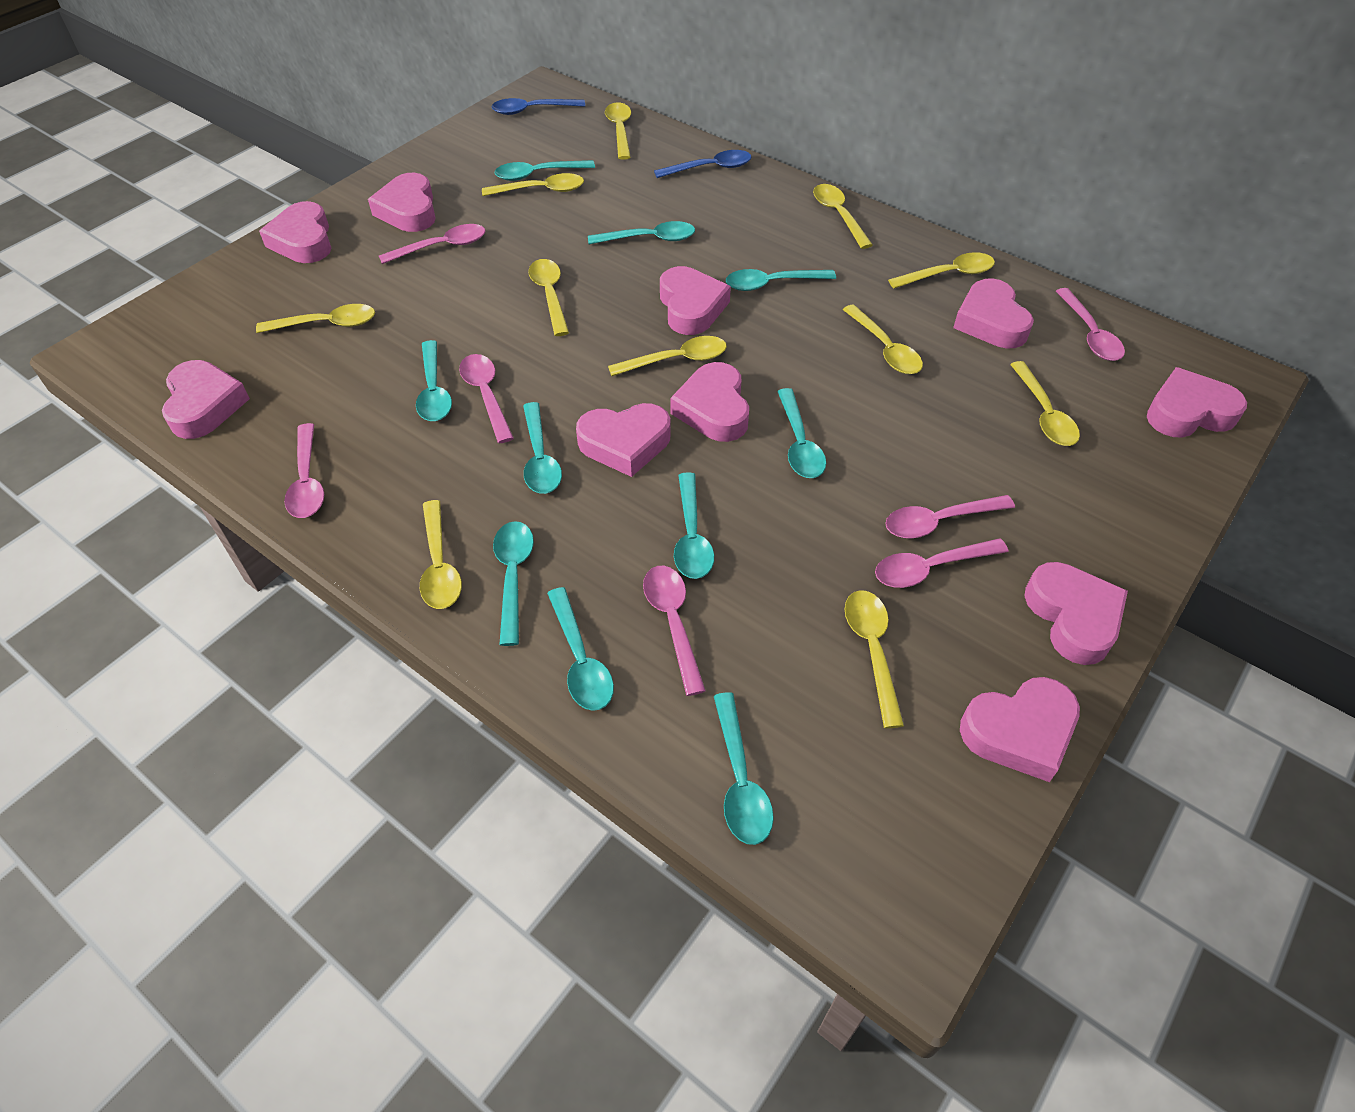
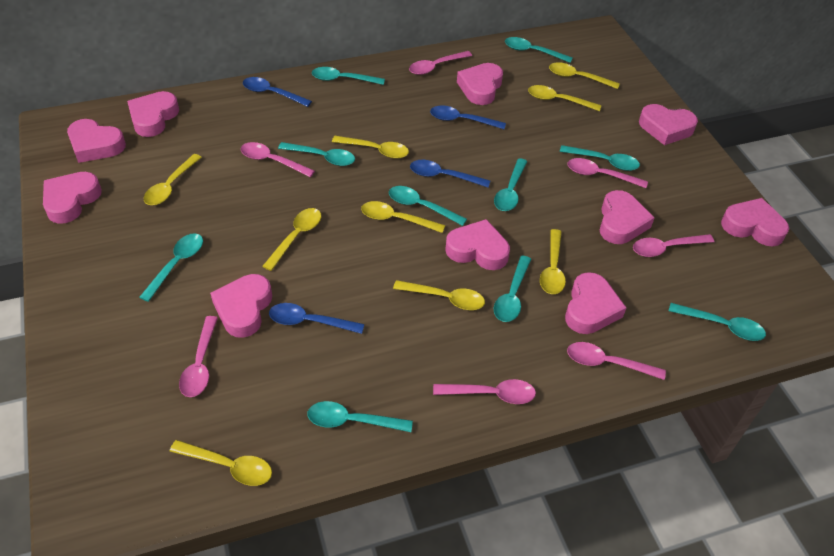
blue spoon: 2 -> 4
yellow spoon: 11 -> 9

